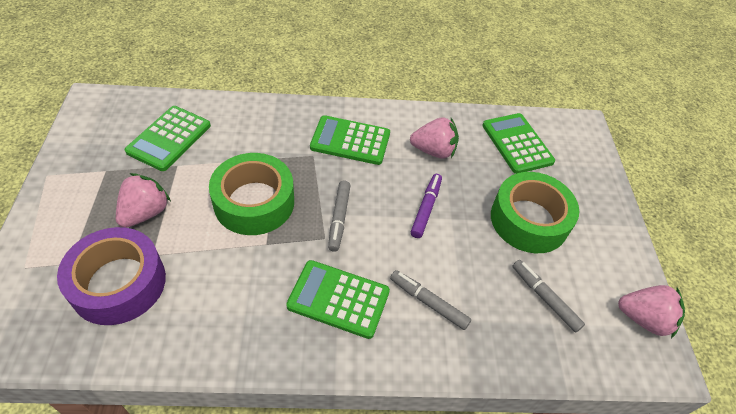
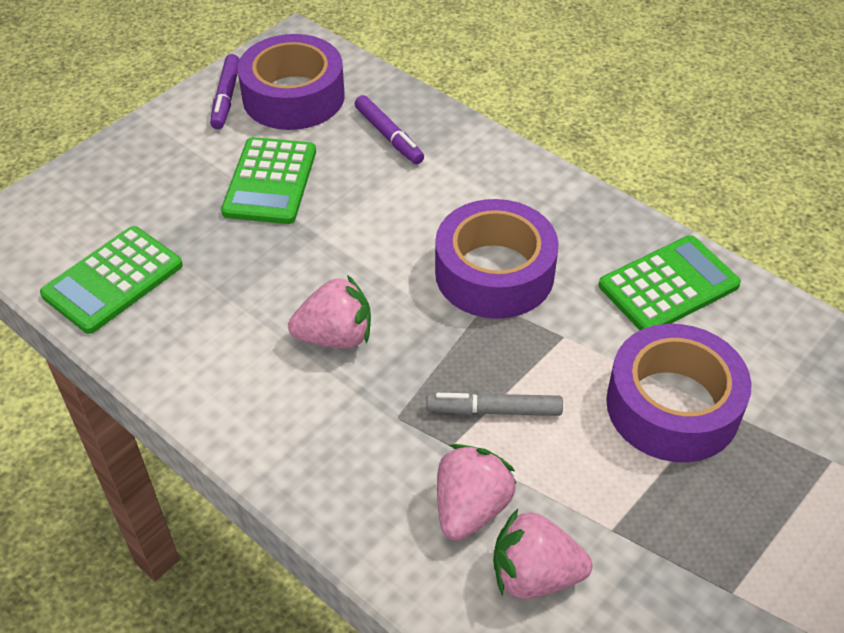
green calculator: 4 -> 3
green tape: 2 -> 0
grey marker: 3 -> 1
purple marker: 1 -> 2
purple tape: 1 -> 3

